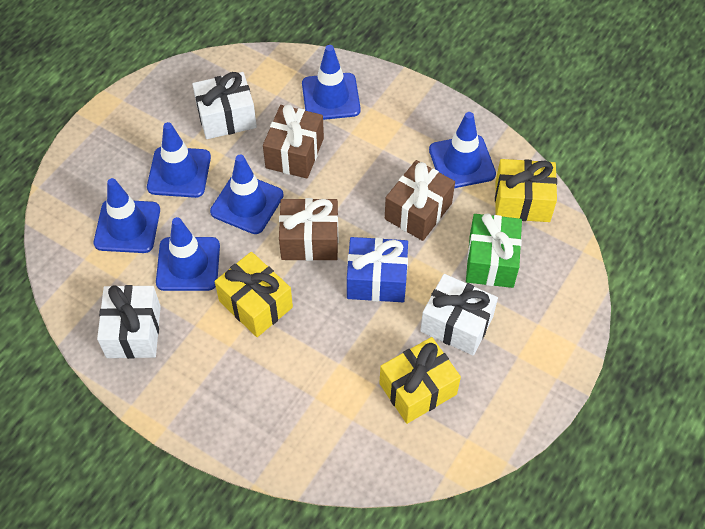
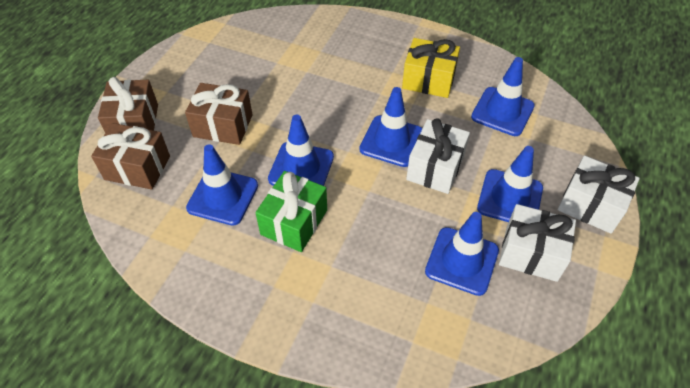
blue gift: 1 -> 0
yellow gift: 3 -> 1

